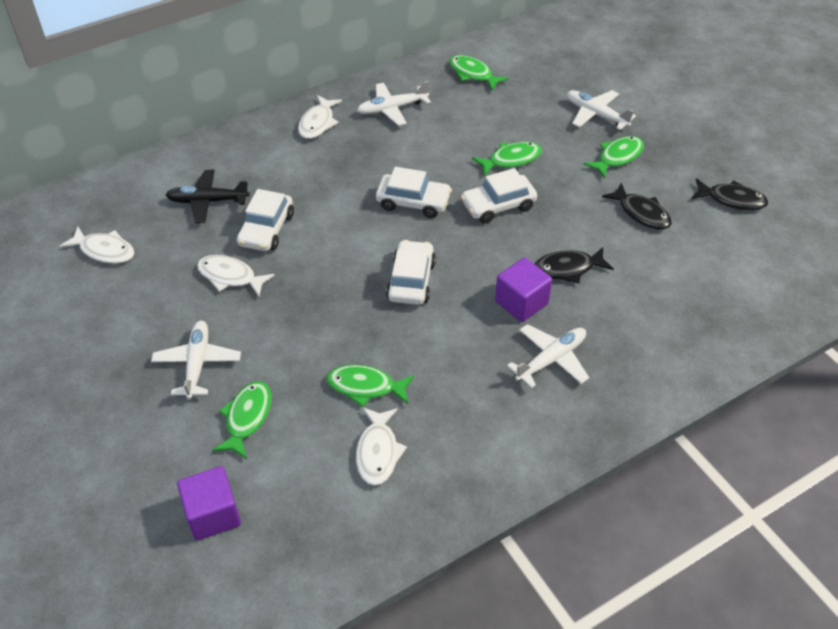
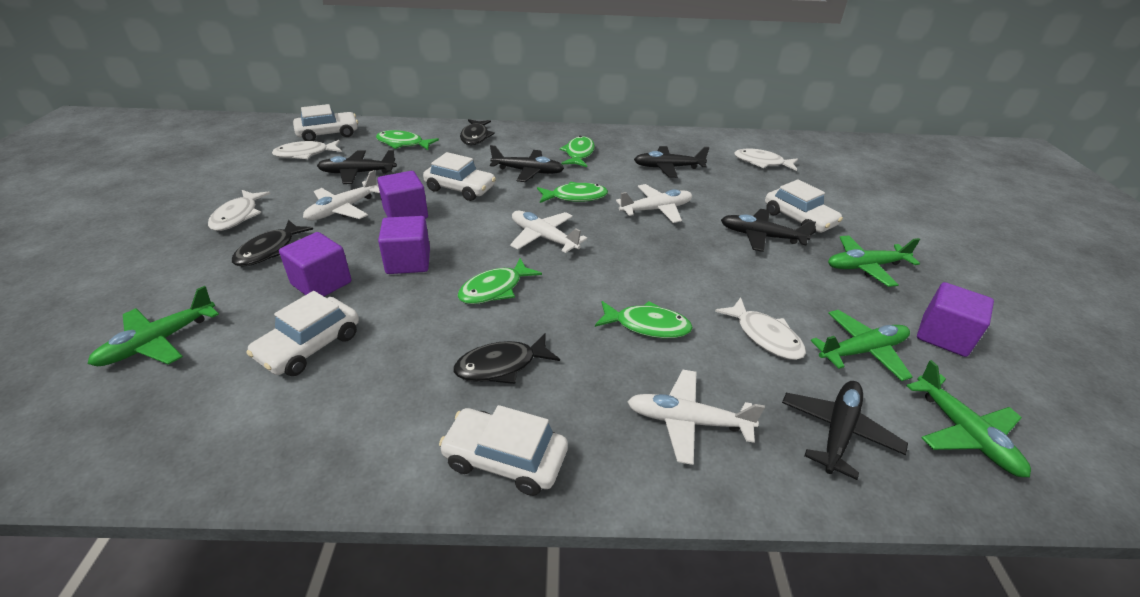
black plane: 1 -> 5
green plane: 0 -> 4
purple cube: 2 -> 4
white car: 4 -> 5

